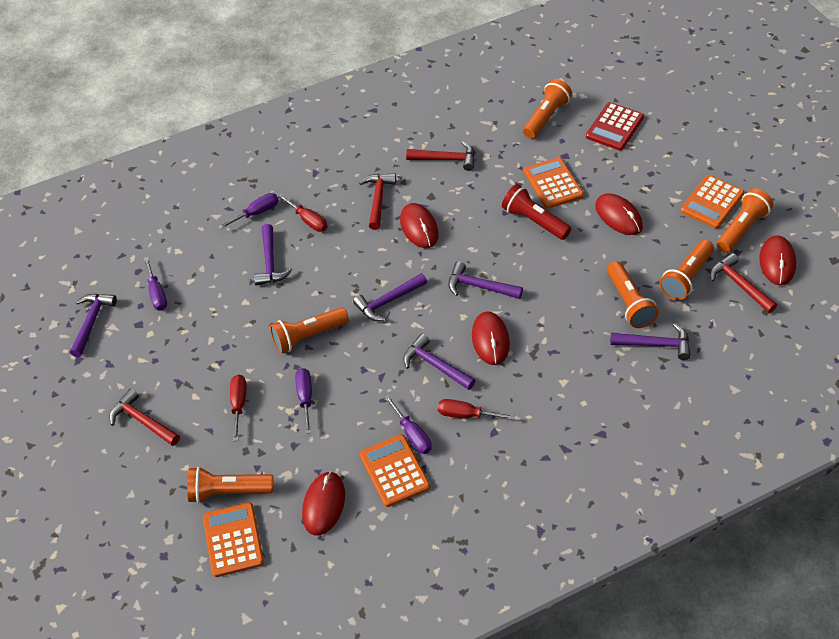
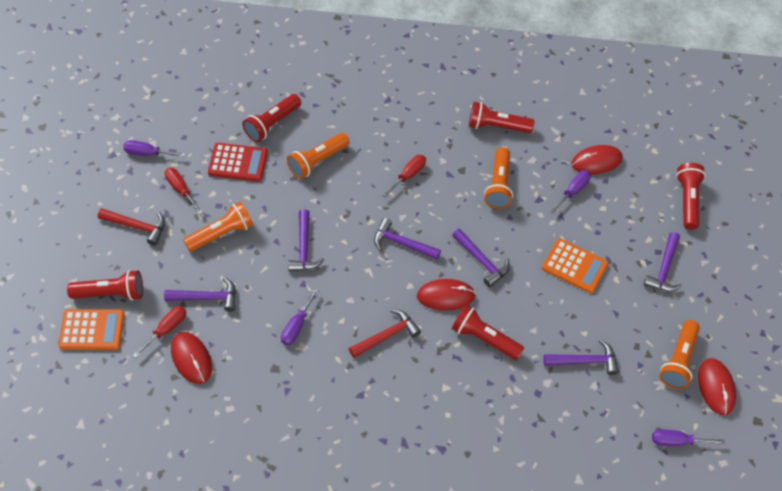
orange calculator: 4 -> 2
orange flashlight: 6 -> 4
red flashlight: 1 -> 5
red hammer: 4 -> 2
red mouse: 5 -> 4

